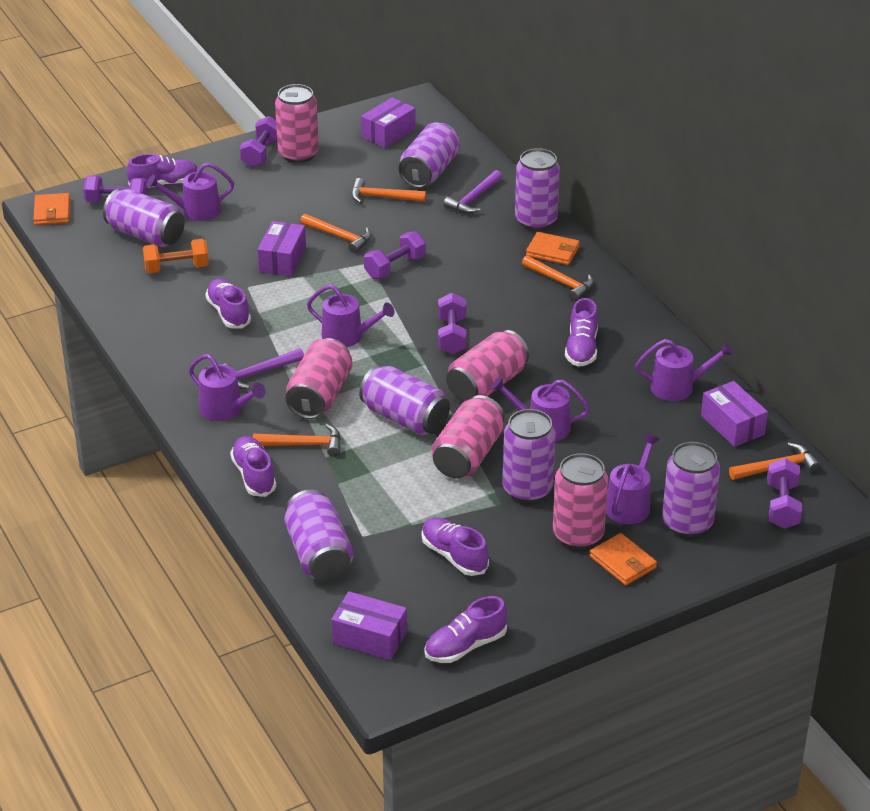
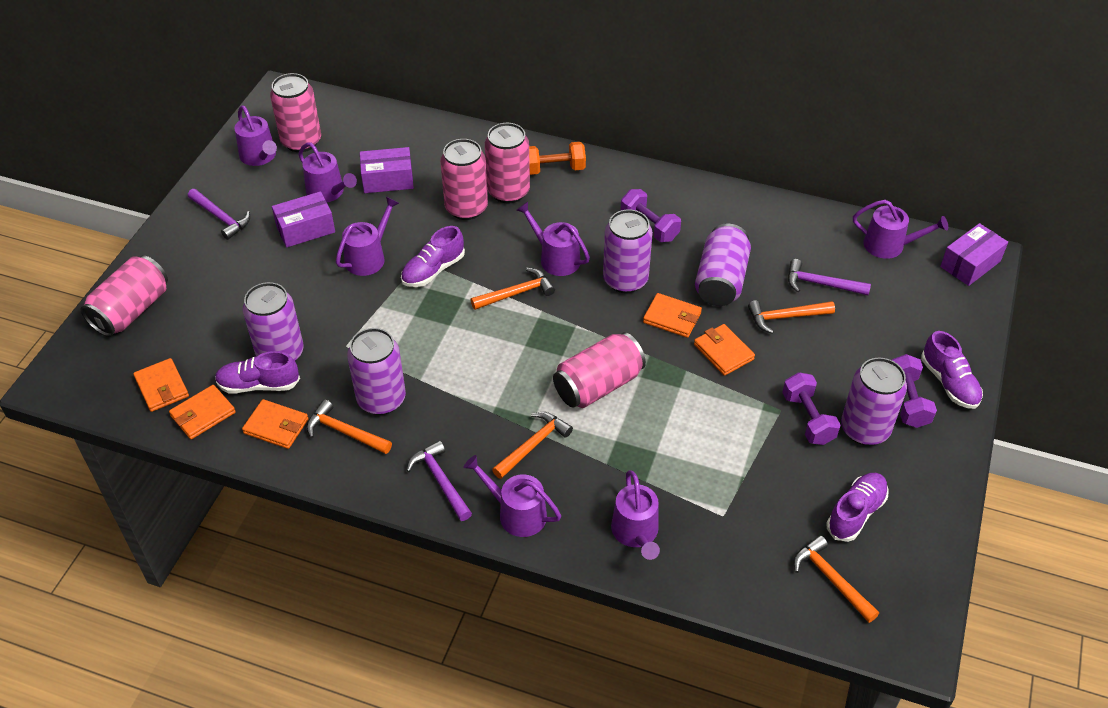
orange wallet: 3 -> 5
purple box: 4 -> 3
purple can: 7 -> 5
purple dumbbell: 5 -> 3
purple hammer: 2 -> 3
purple shoe: 6 -> 4
purple watering can: 6 -> 7

